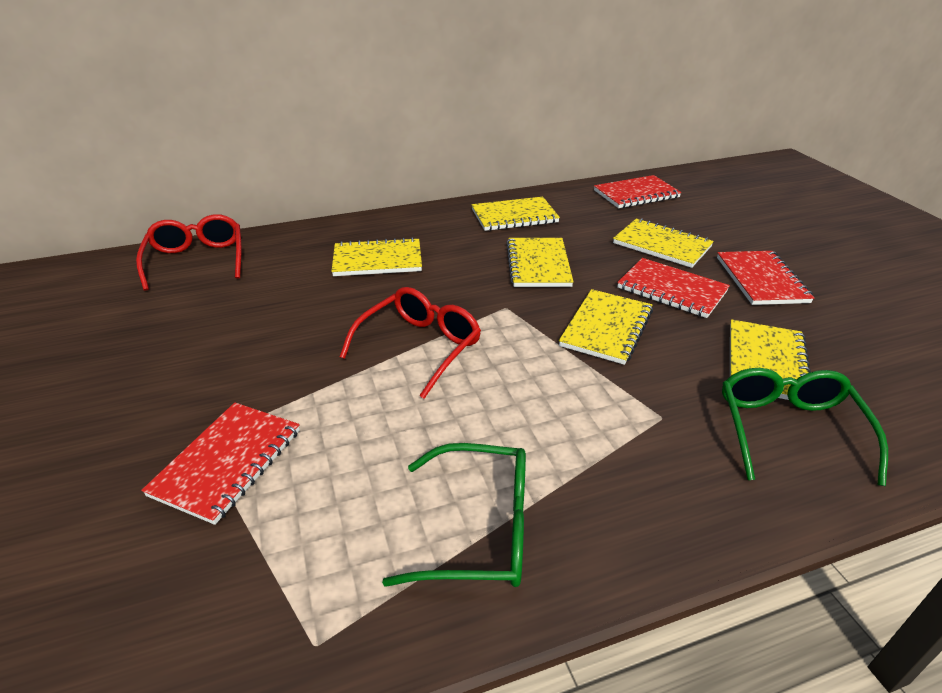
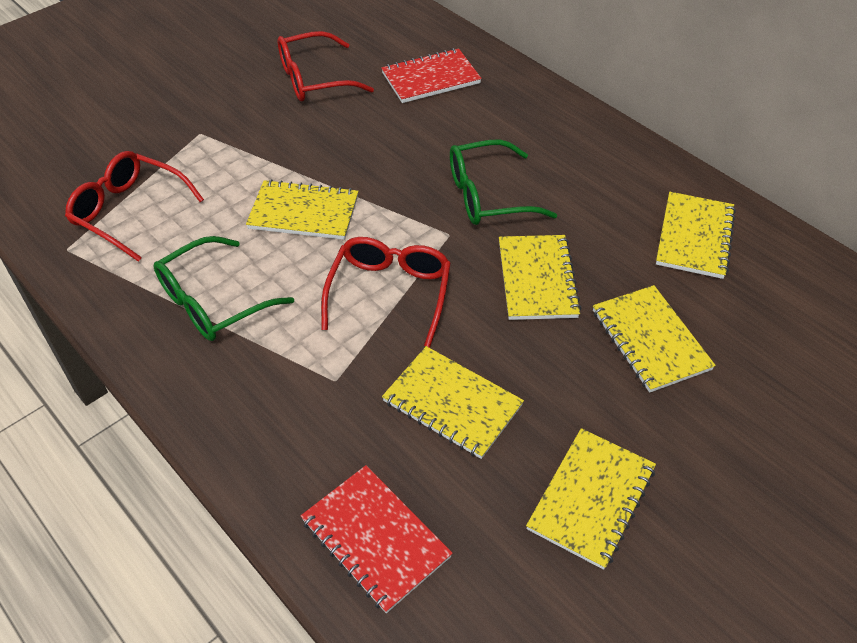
red glasses: 2 -> 3
red notebook: 4 -> 2

